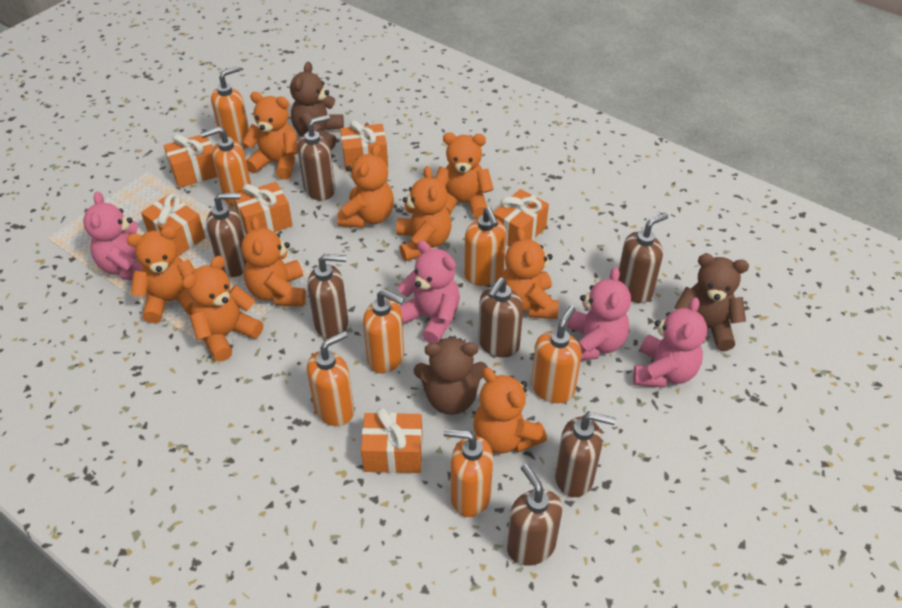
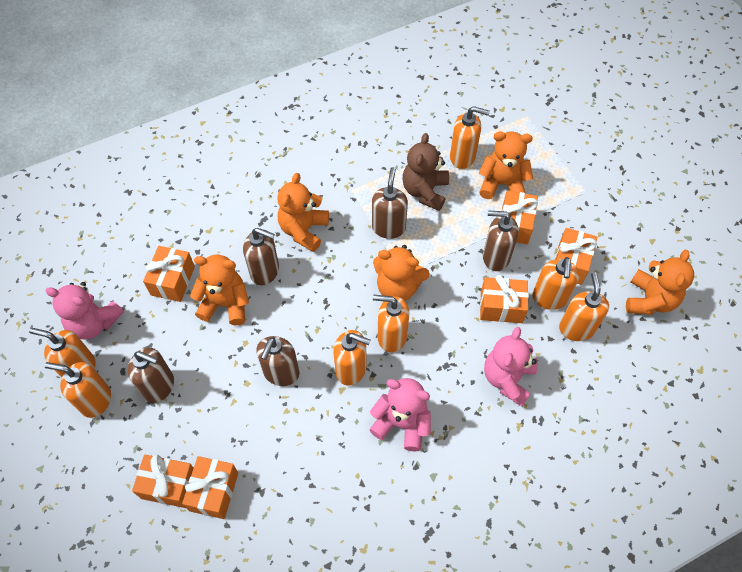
brown soap dispenser: 7 -> 5
brown teddy bear: 3 -> 1
orange teddy bear: 9 -> 5
pink teddy bear: 4 -> 3

